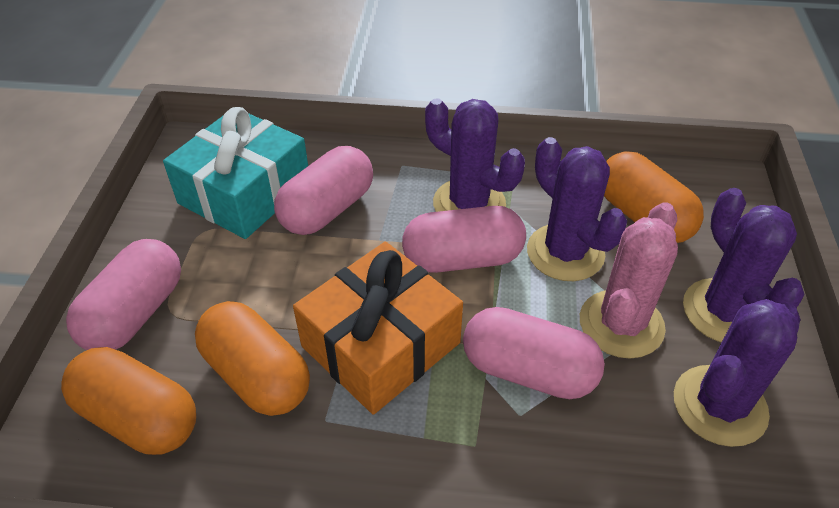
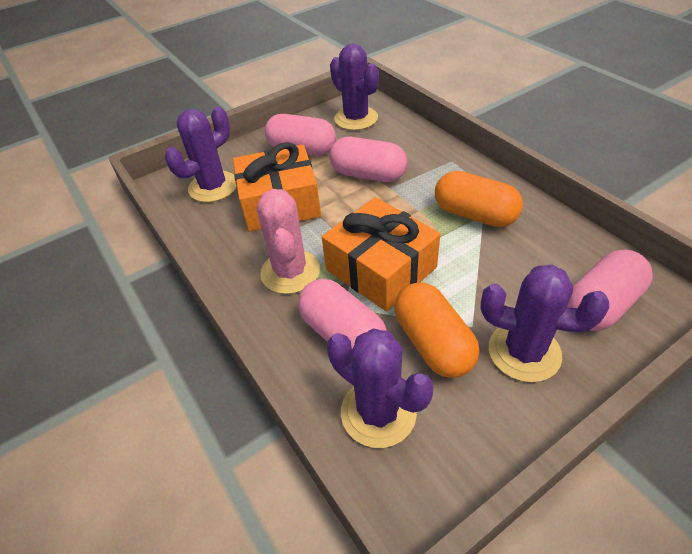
orange capsule: 3 -> 2
orange gift: 1 -> 2
turquoise gift: 1 -> 0

